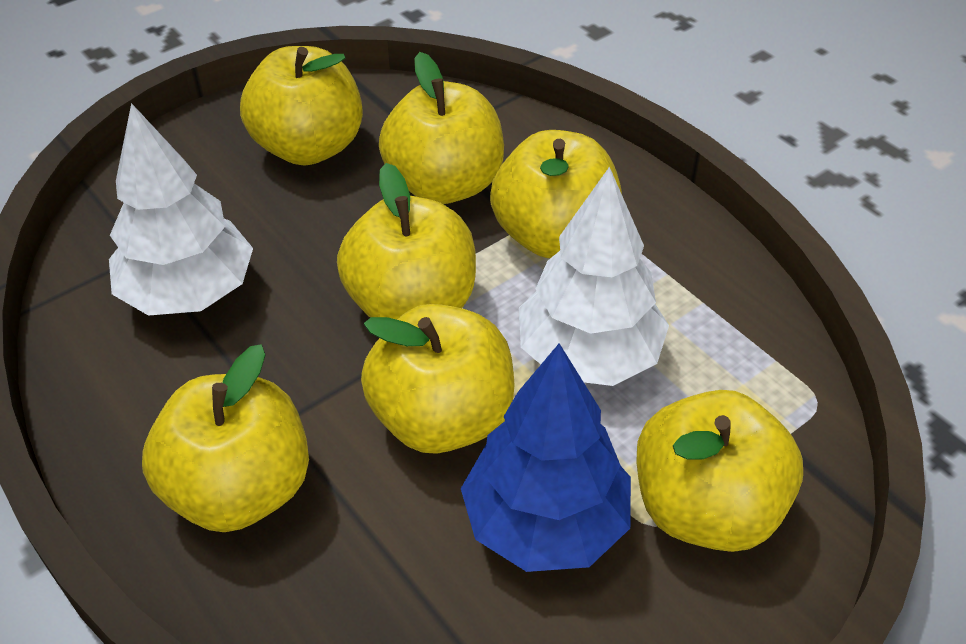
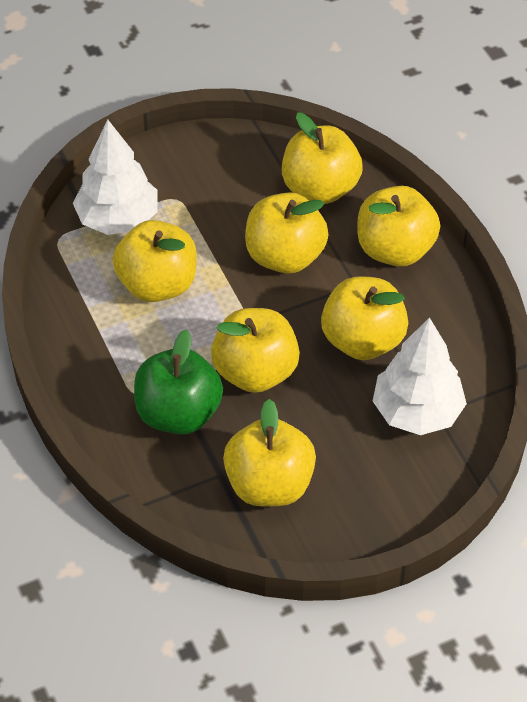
blue tree: 1 -> 0
green apple: 0 -> 1

